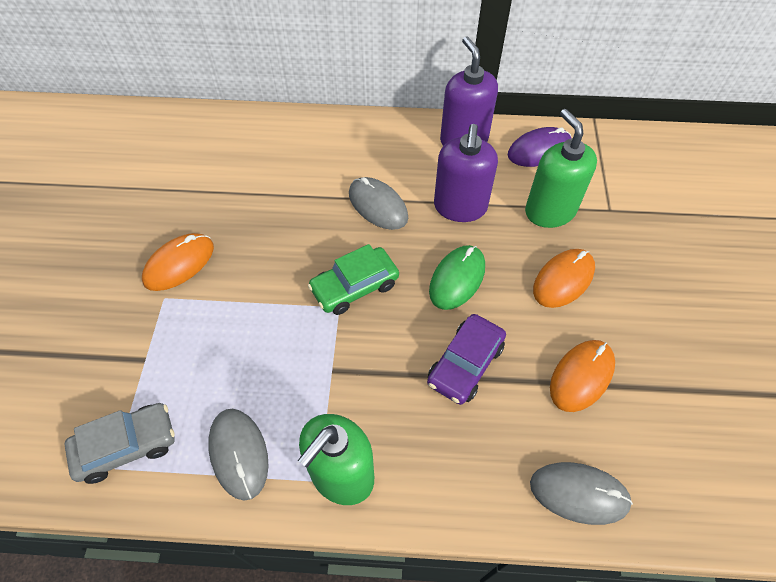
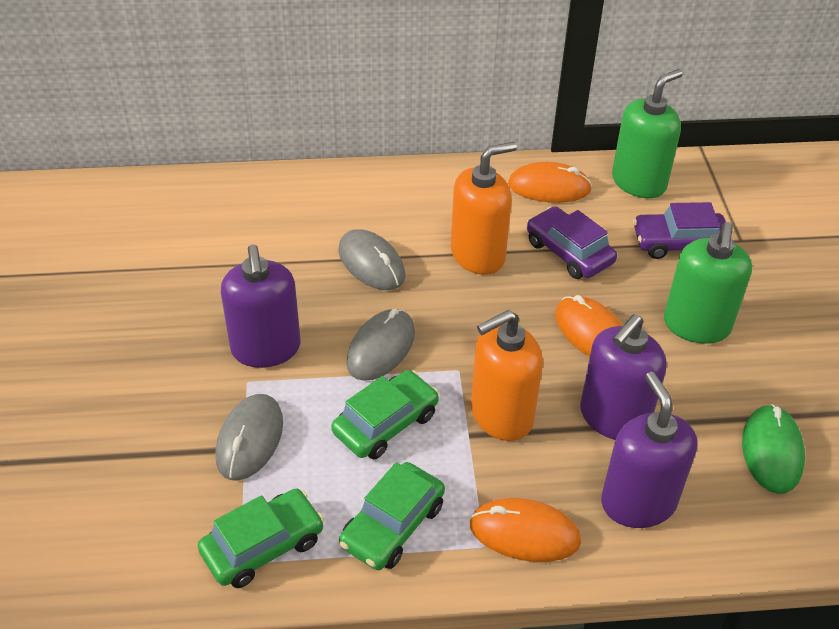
green car: 1 -> 3
grey car: 1 -> 0
orange soap dispenser: 0 -> 2
purple car: 1 -> 2
purple mouse: 1 -> 0
purple soap dispenser: 2 -> 3

